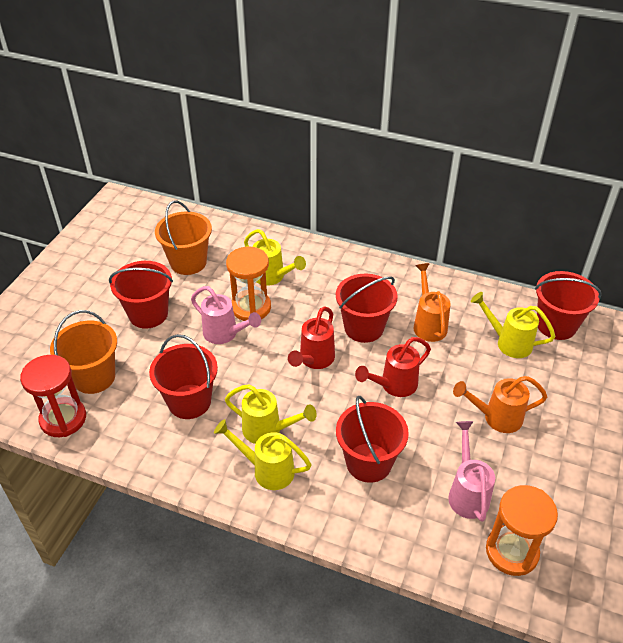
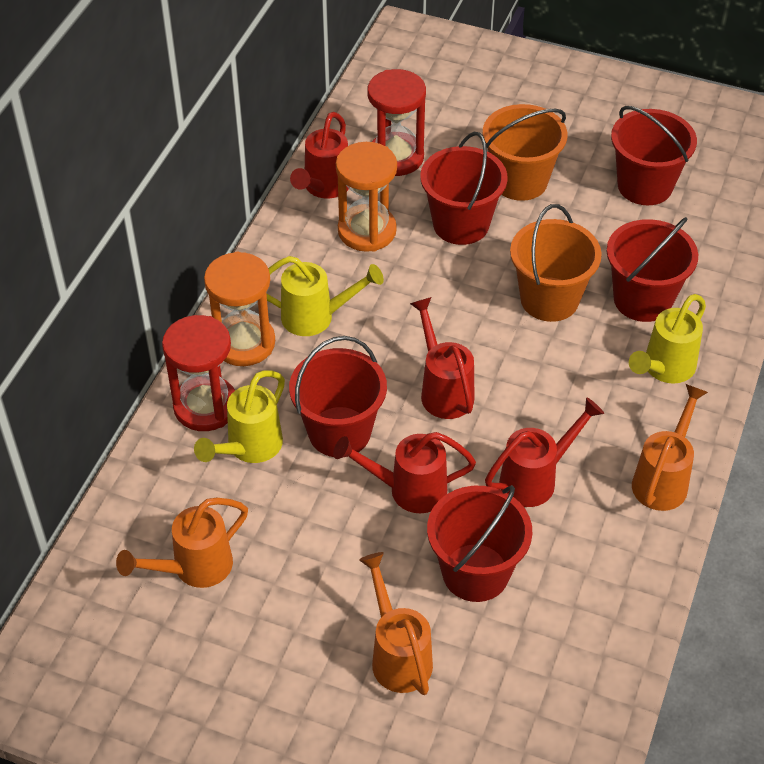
orange watering can: 2 -> 3
pink watering can: 2 -> 0
red hourglass: 1 -> 2
red watering can: 2 -> 4
yellow watering can: 4 -> 3

